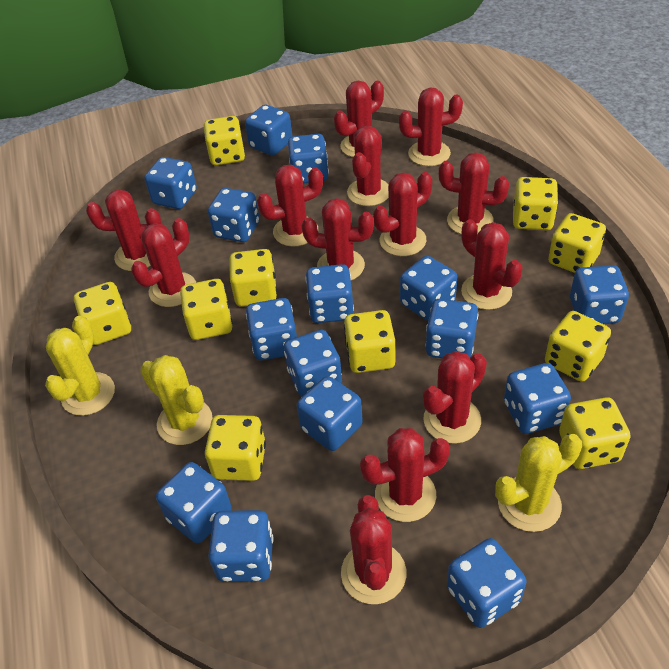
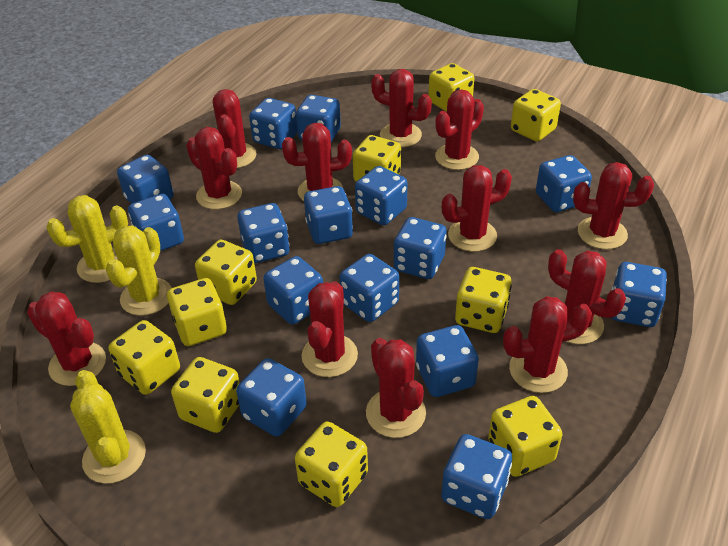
red cactus: 13 -> 12

